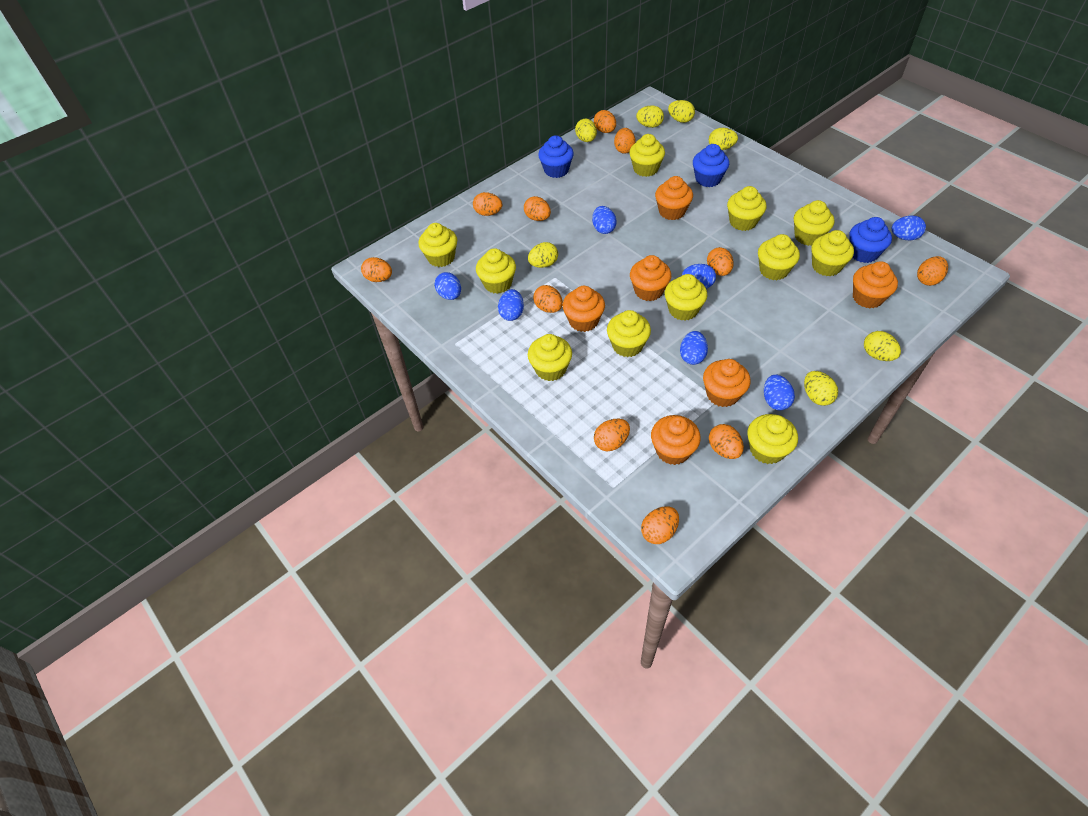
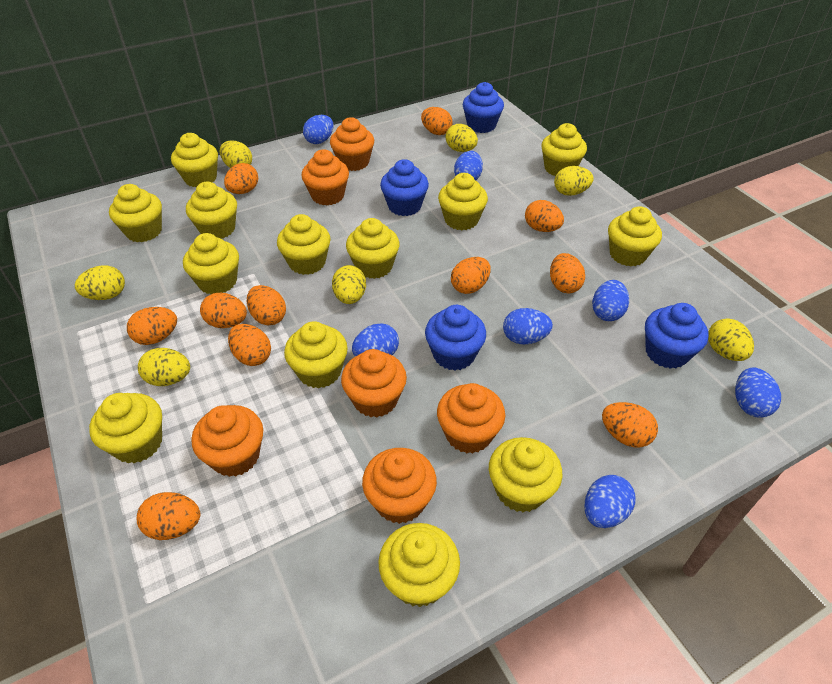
blue cupcake: 3 -> 4
yellow cupcake: 11 -> 13

